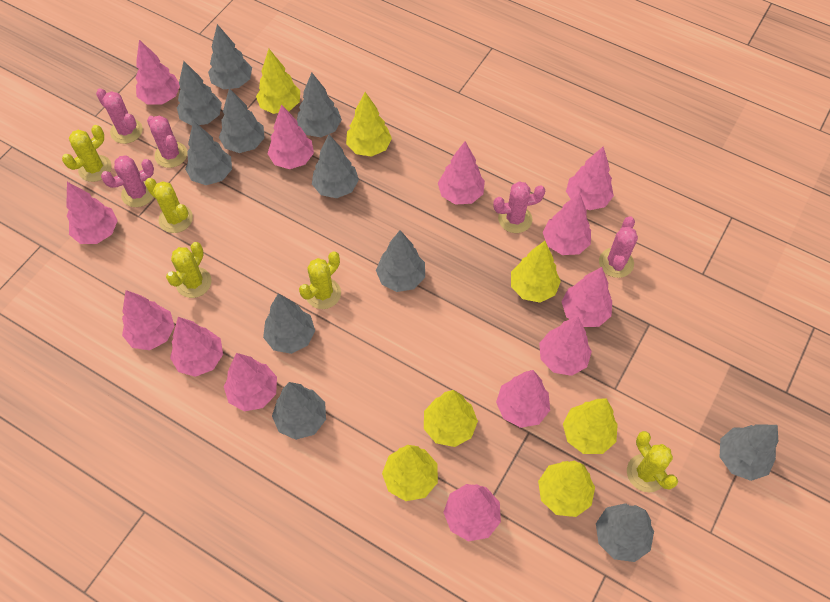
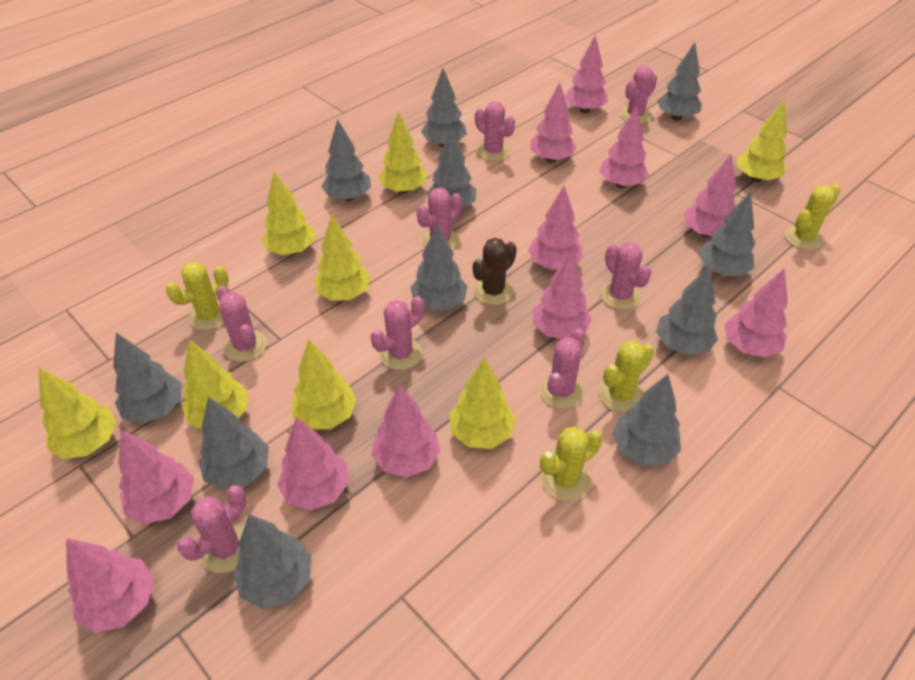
brown cactus: 0 -> 1
pink cactus: 5 -> 8
pink tree: 13 -> 11
yellow cactus: 5 -> 4
yellow tree: 7 -> 8

